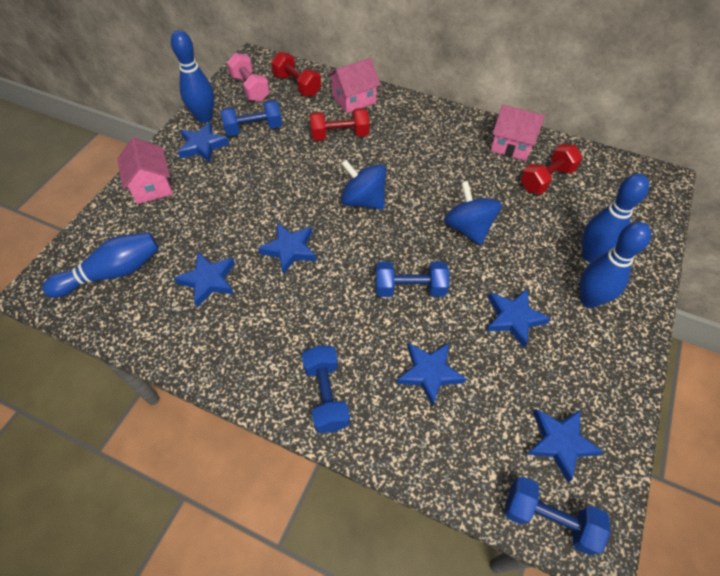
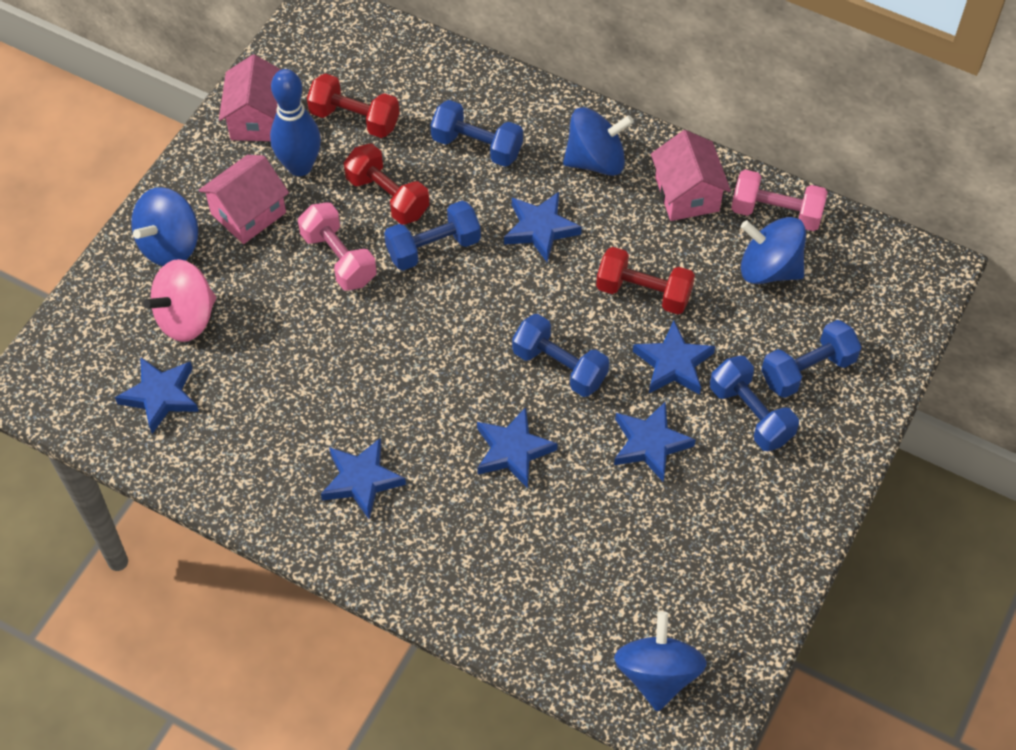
blue bowling pin: 4 -> 1
blue dumbbell: 4 -> 5
blue spinning top: 2 -> 4
pink dumbbell: 1 -> 2
pink spinning top: 0 -> 1

